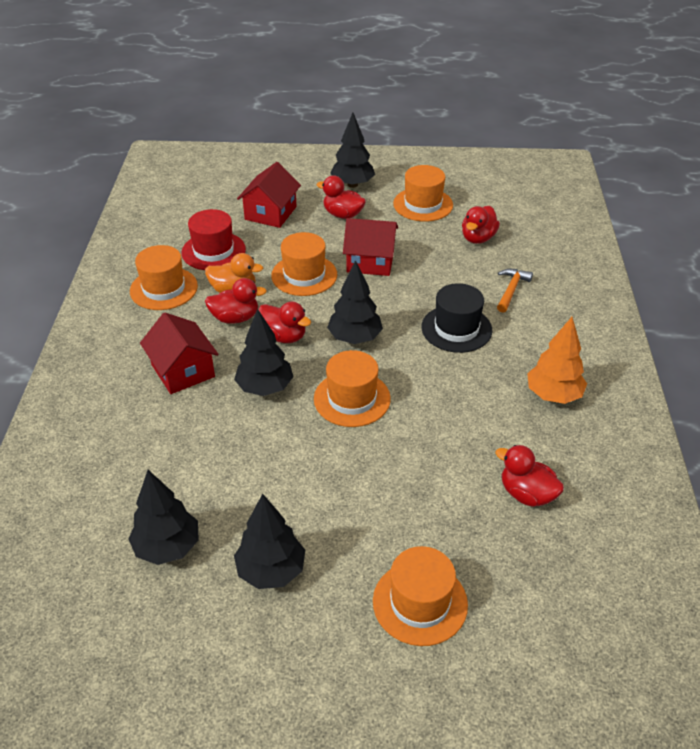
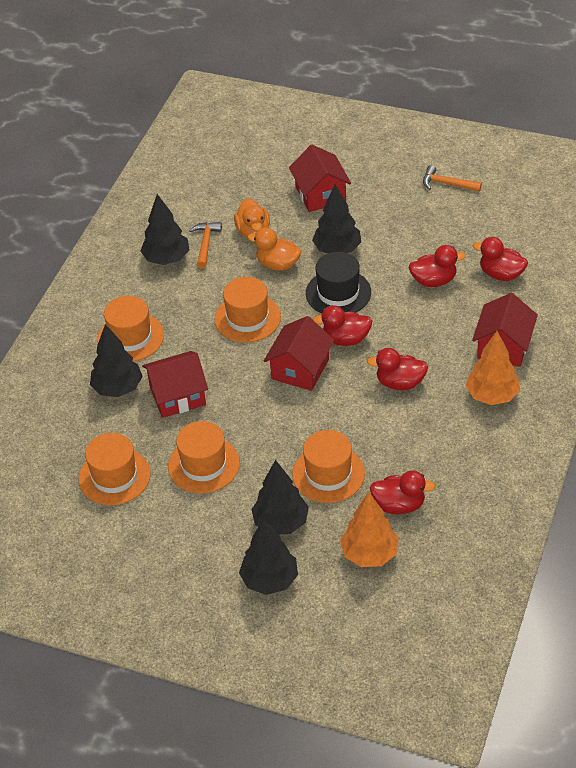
orange duck: 1 -> 2
orange hammer: 1 -> 2
orange tree: 1 -> 2
red hat: 1 -> 0
red house: 3 -> 4

